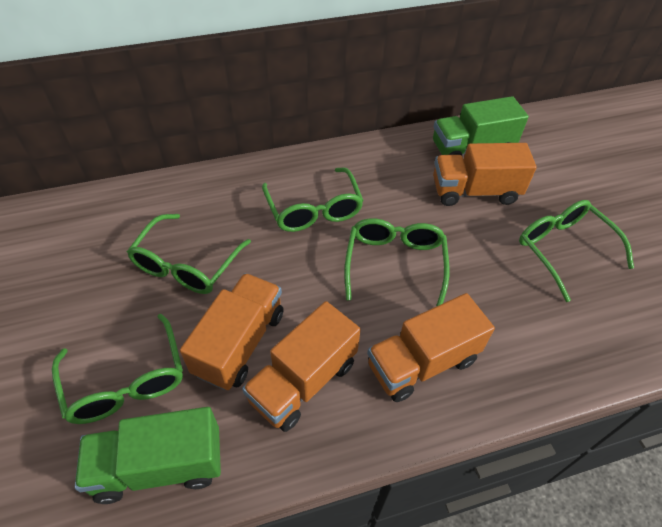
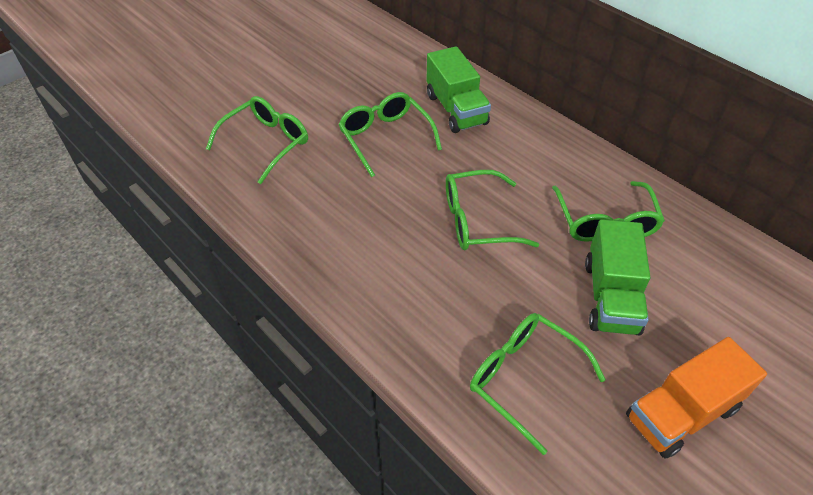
orange truck: 4 -> 1

